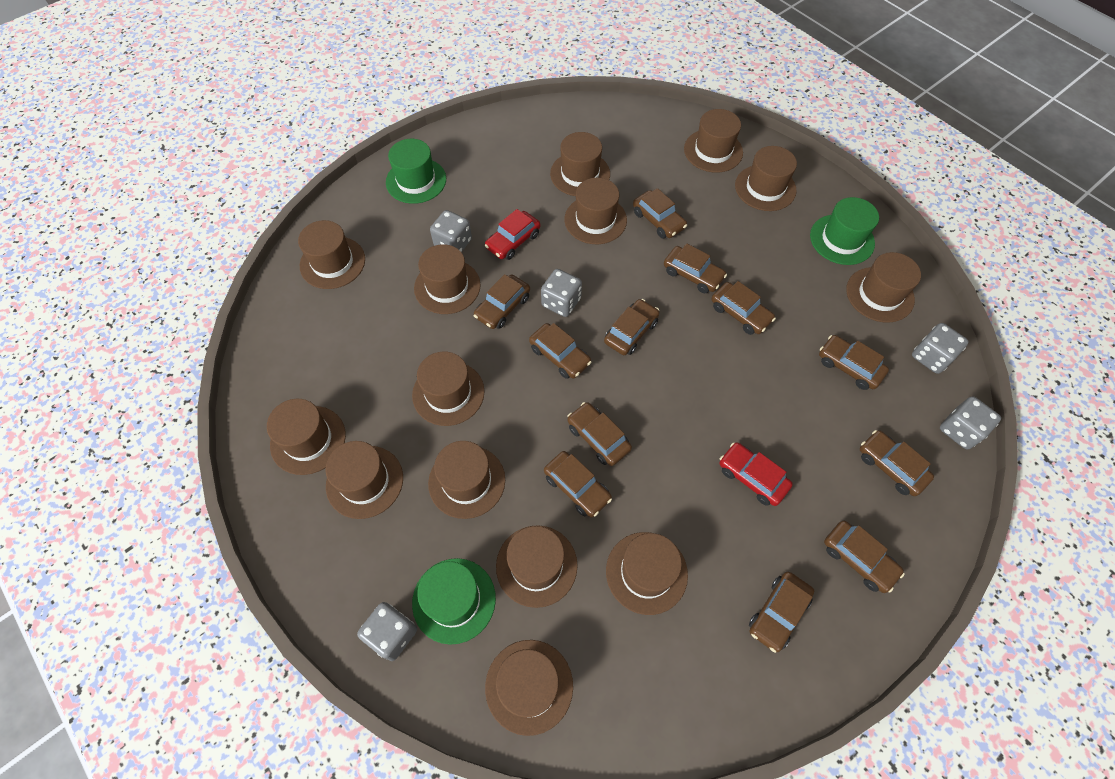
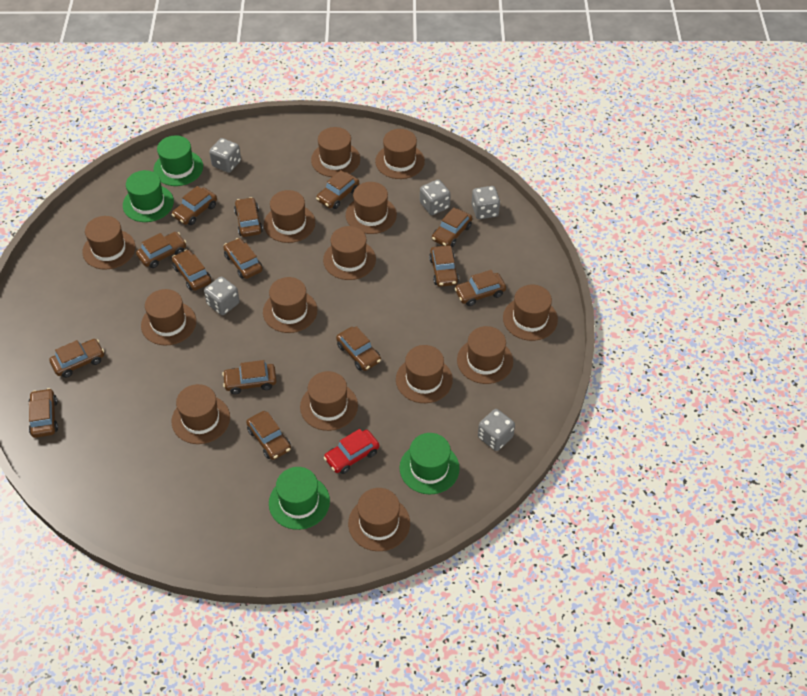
brown car: 12 -> 14
green hat: 3 -> 4
red car: 2 -> 1

